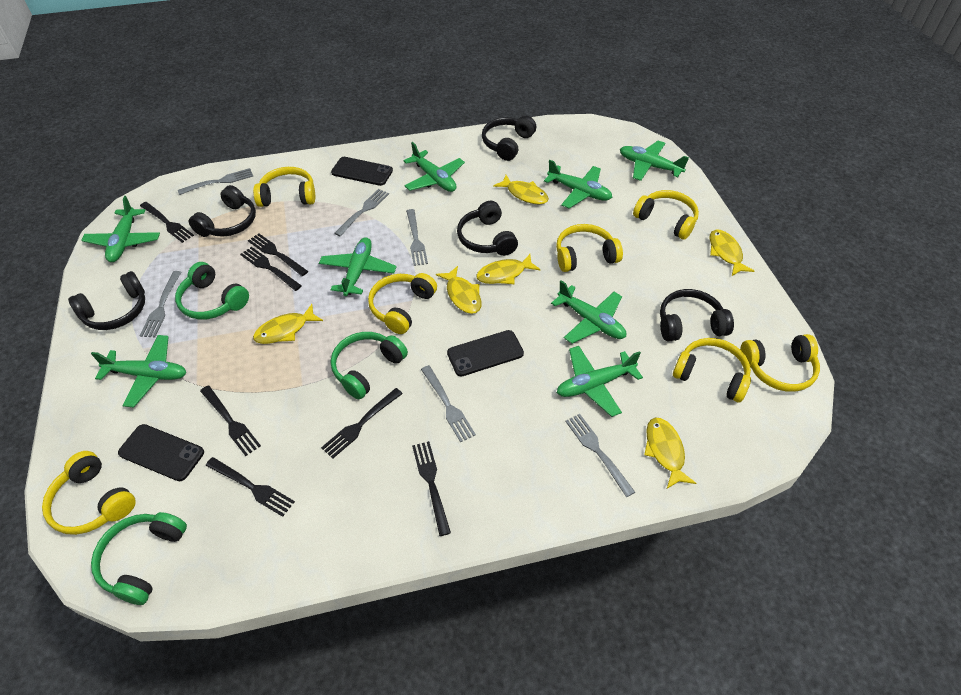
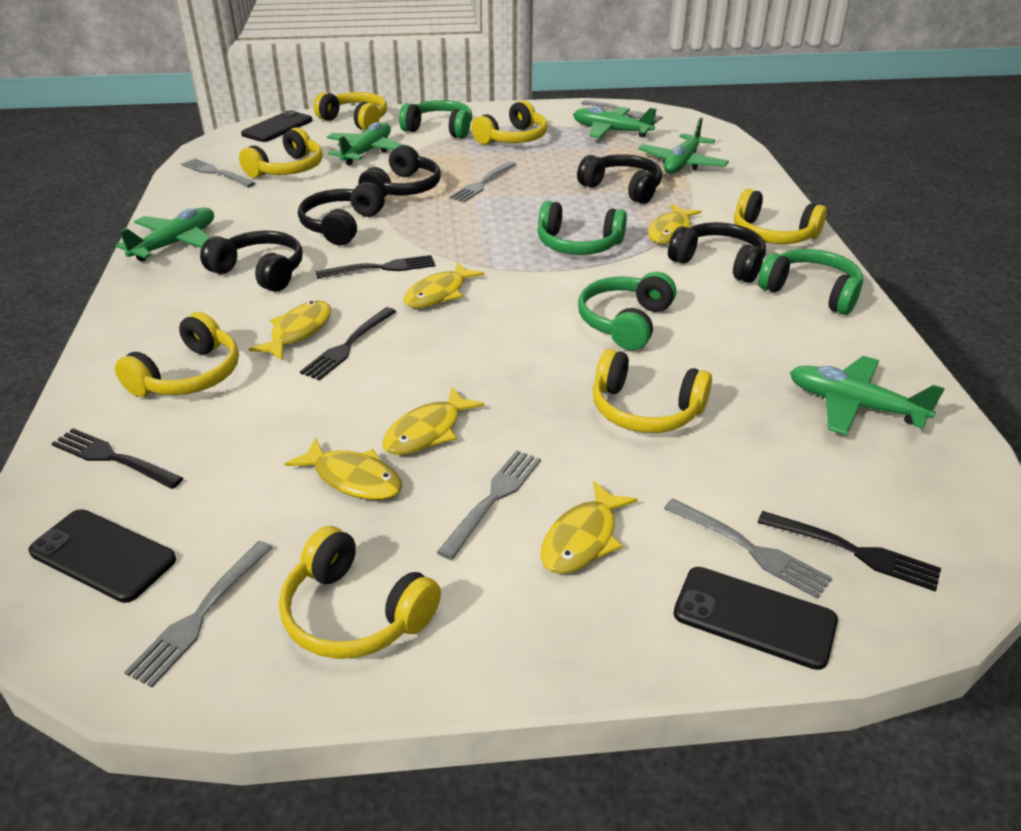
black fork: 7 -> 4
green headphones: 3 -> 4
green plane: 8 -> 5

